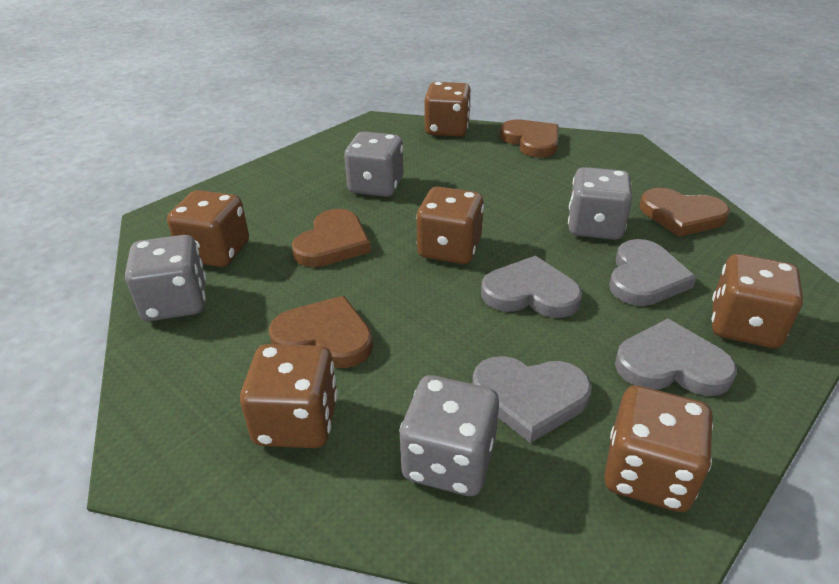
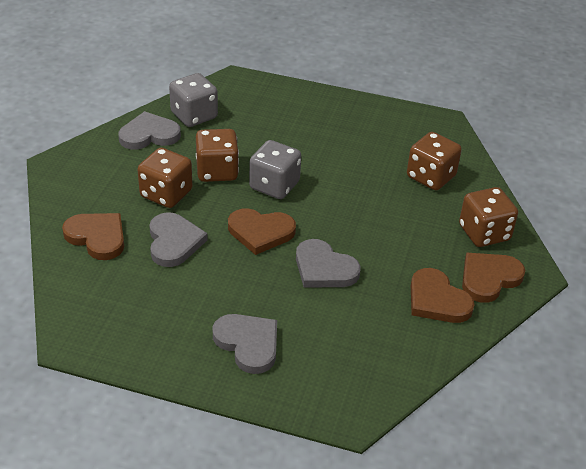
brown dice: 6 -> 4
grey dice: 4 -> 2

